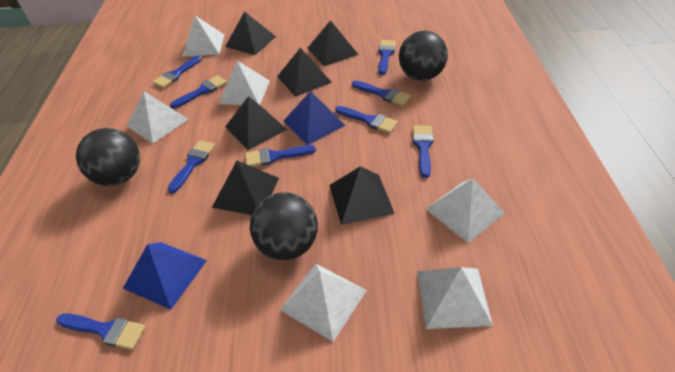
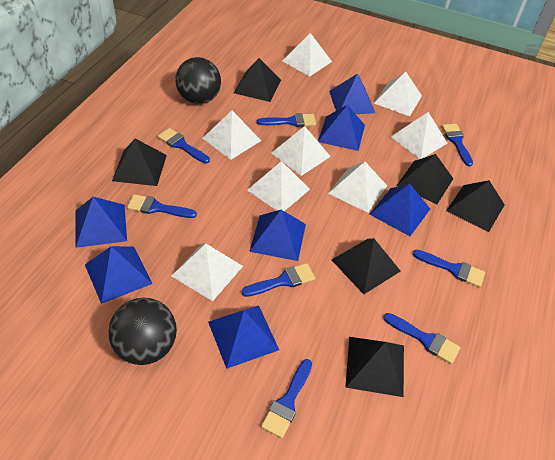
black ball: 3 -> 2
blue brush: 9 -> 8
blue pyramid: 2 -> 7
white pyramid: 6 -> 8

